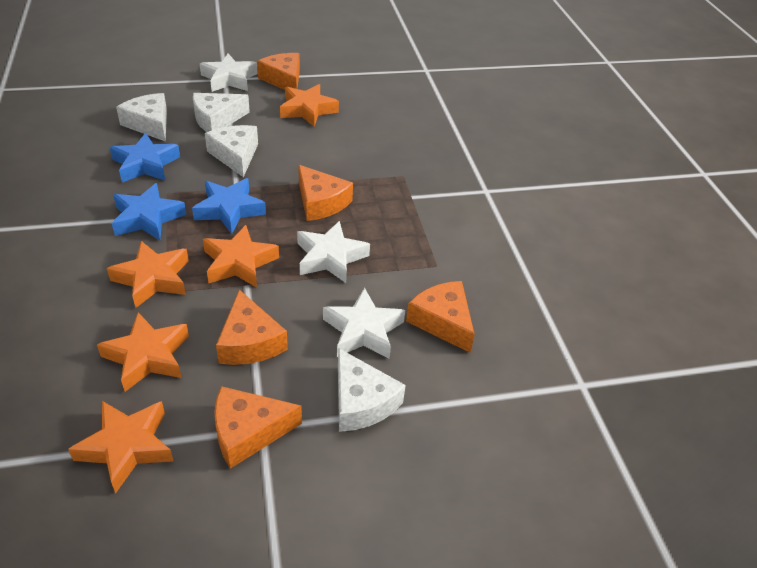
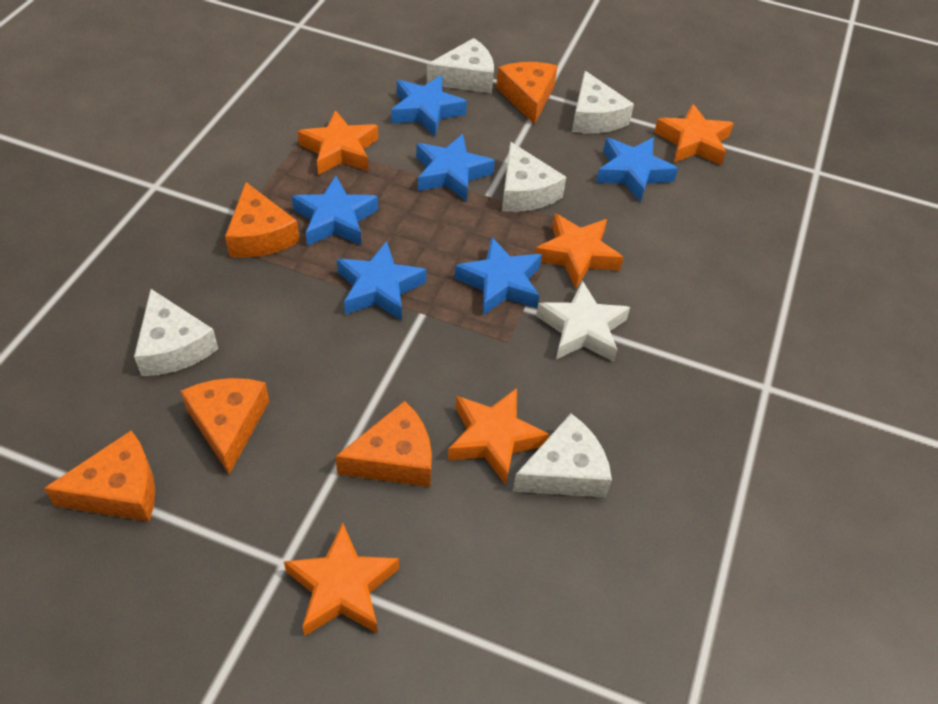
blue star: 3 -> 6
white cheese: 4 -> 5
white star: 3 -> 1

